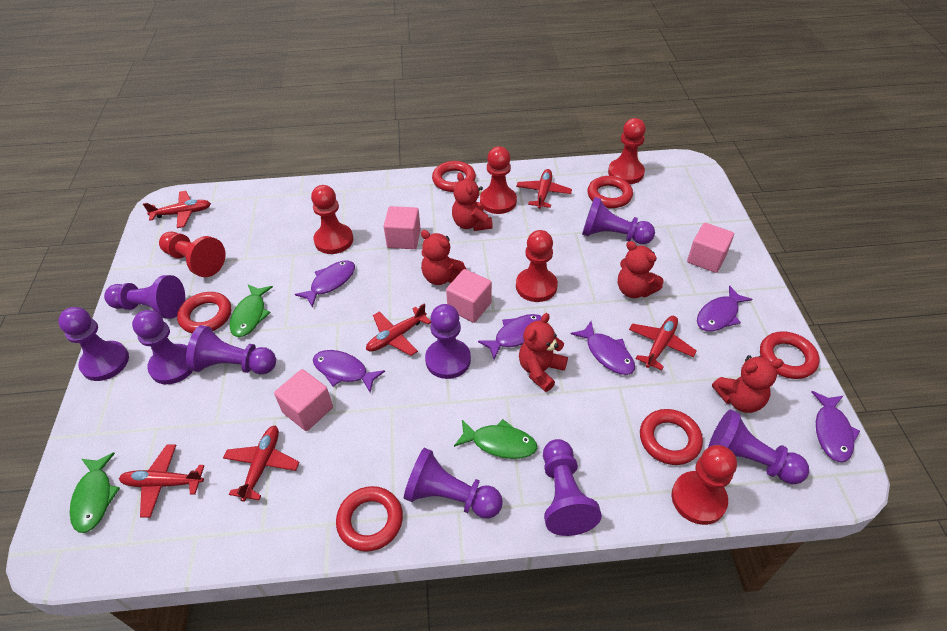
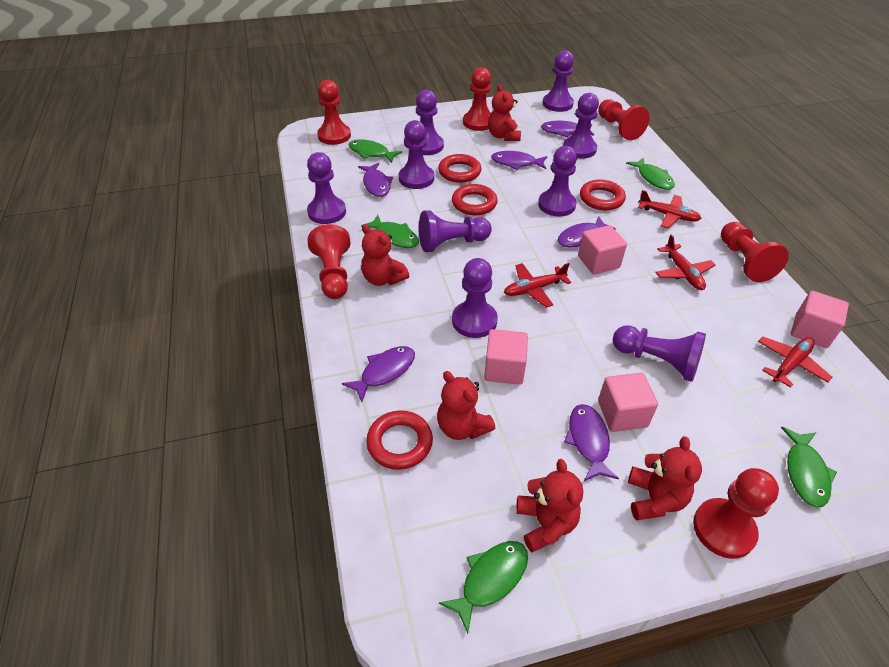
green fish: 3 -> 5
red plane: 6 -> 4
red ring: 6 -> 4

